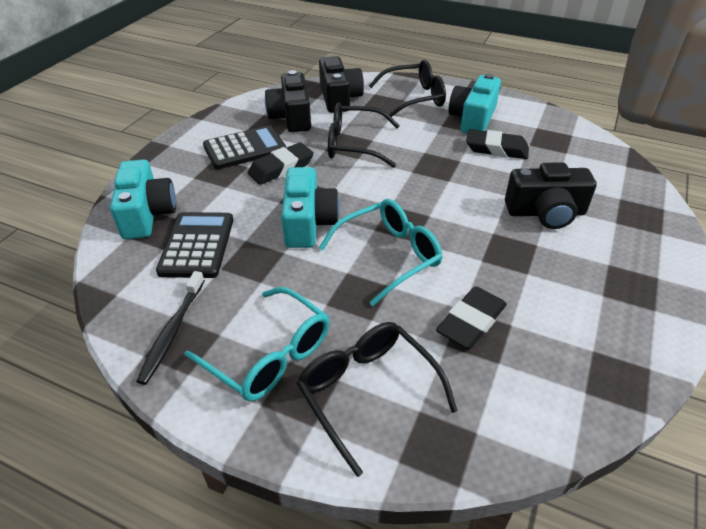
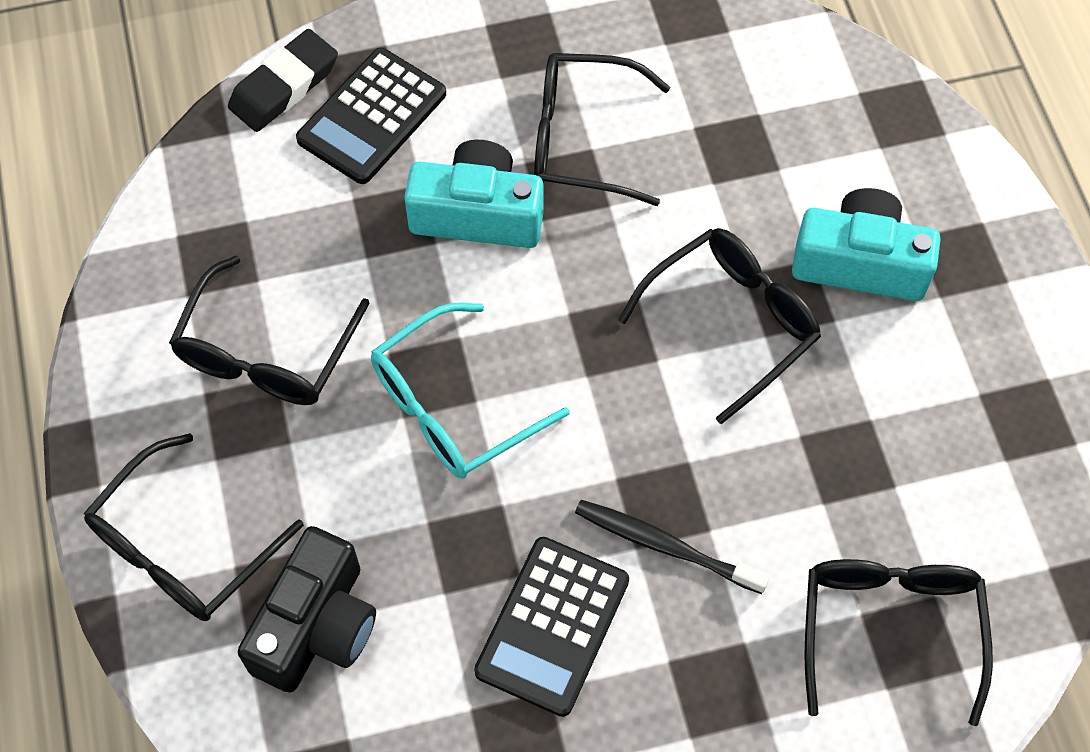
black camera: 3 -> 1
black eraser: 3 -> 1
black glasses: 3 -> 5
turquoise camera: 3 -> 2
turquoise glasses: 2 -> 1

